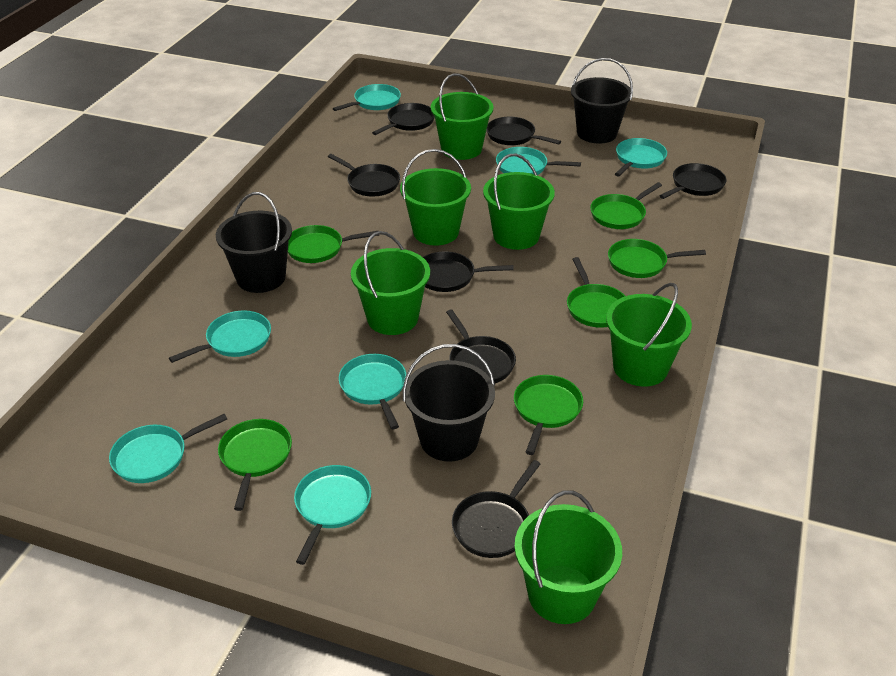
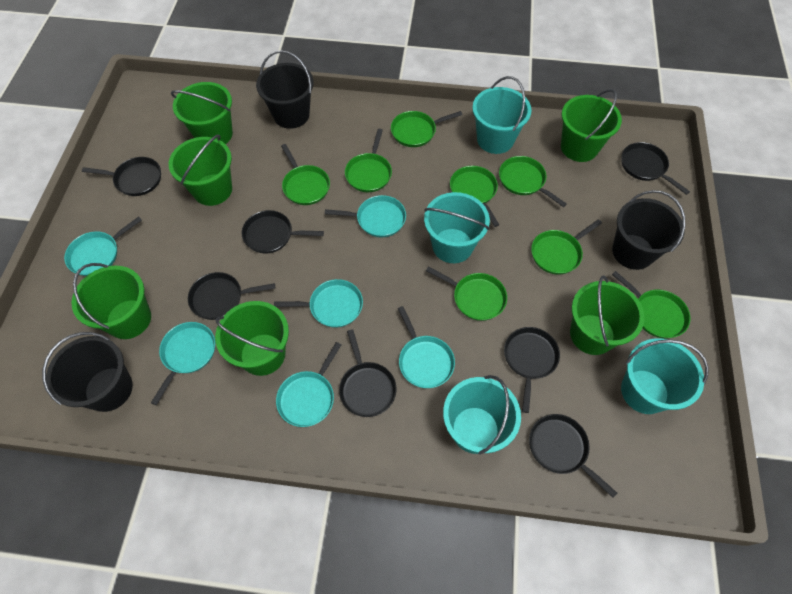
green pan: 6 -> 8
turquoise bucket: 0 -> 4
turquoise pan: 7 -> 6

